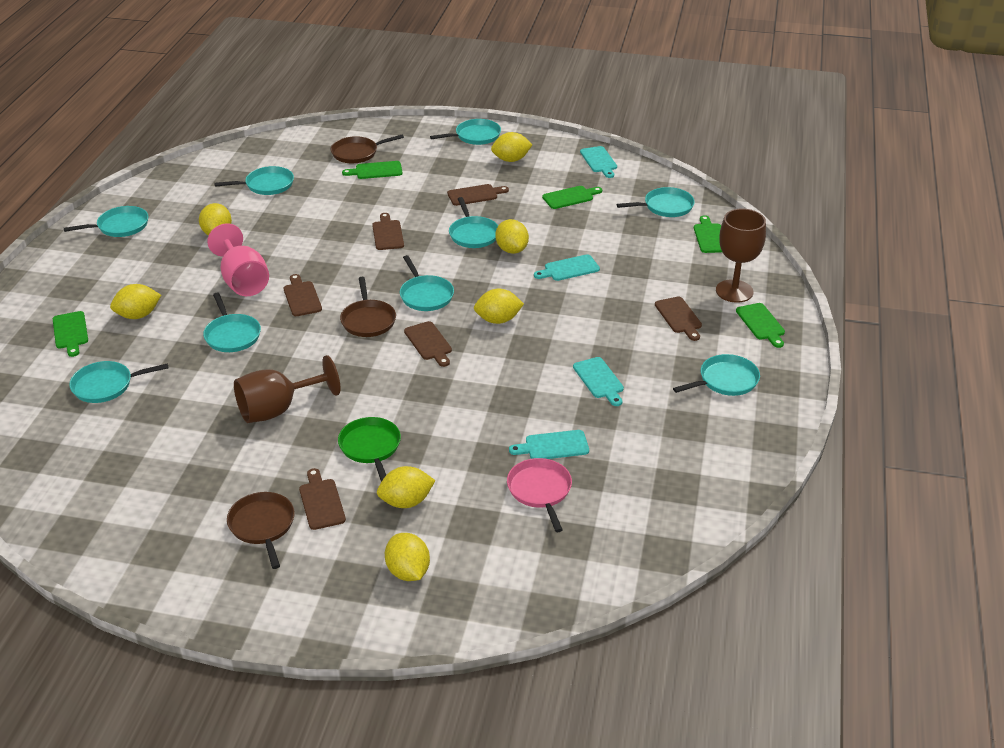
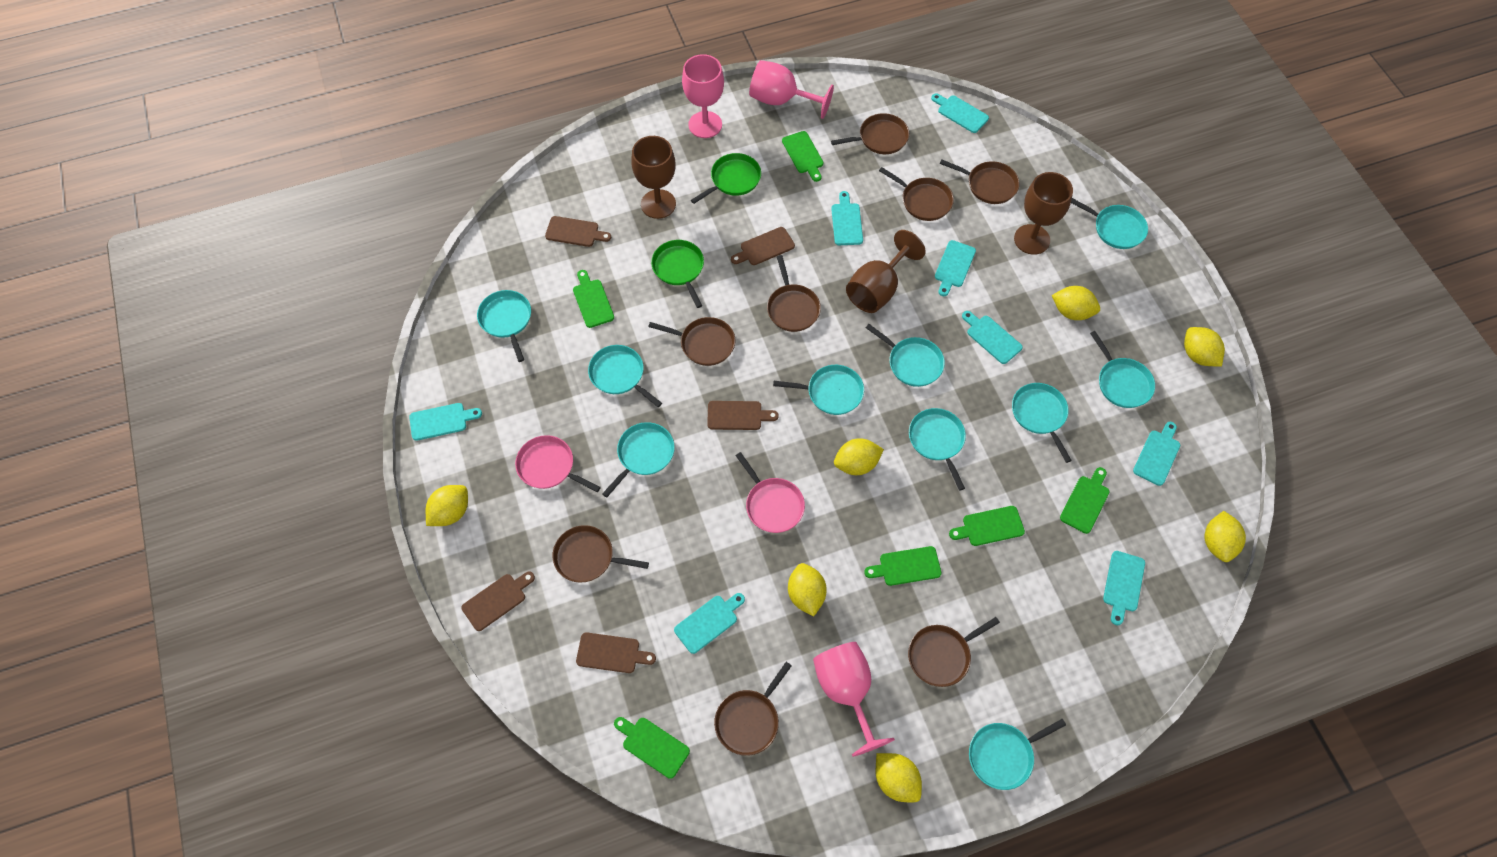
brown cutting board: 6 -> 5
brown goblet: 2 -> 3
brown pan: 3 -> 8
green cutting board: 5 -> 6
green pan: 1 -> 2
pink goblet: 1 -> 3
pink pan: 1 -> 2
turquoise cutting board: 4 -> 8
turquoise pan: 9 -> 10

